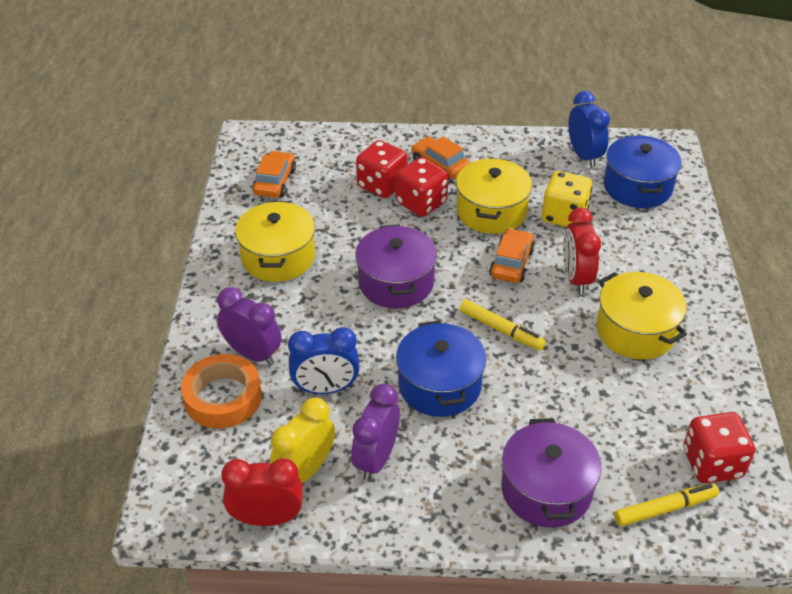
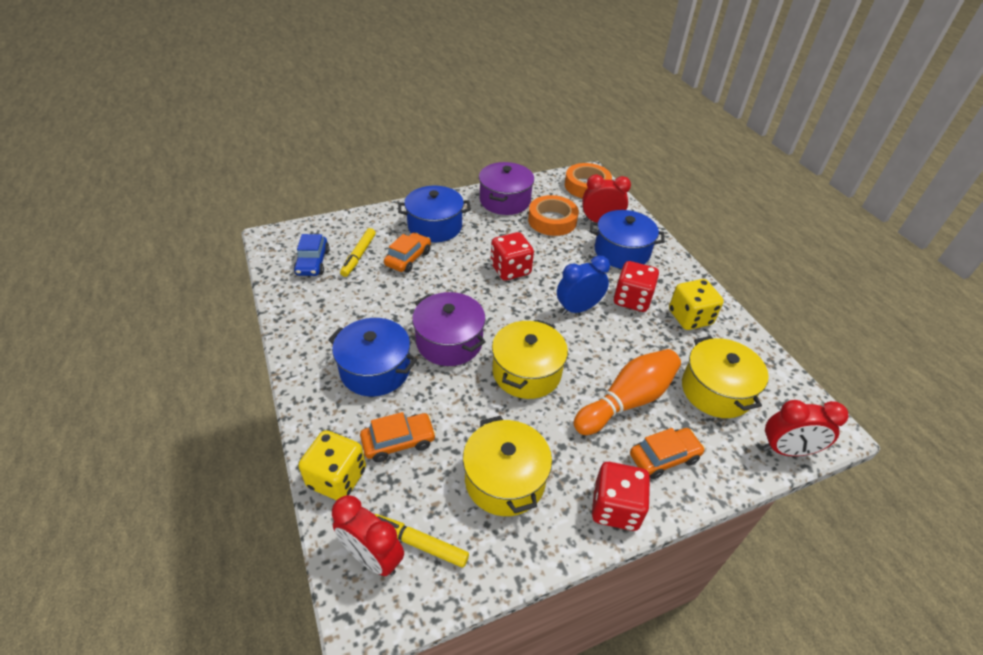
blue car: 0 -> 1
blue clock: 2 -> 1
blue pot: 2 -> 3
orange bowling pin: 0 -> 1
orange tape: 1 -> 2
purple clock: 2 -> 0
red clock: 2 -> 3
yellow clock: 1 -> 0
yellow dice: 1 -> 2

